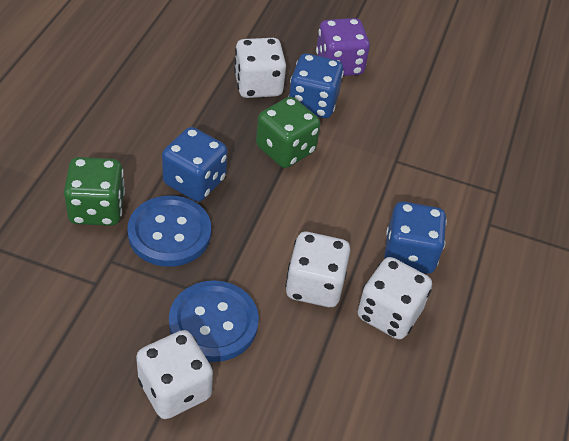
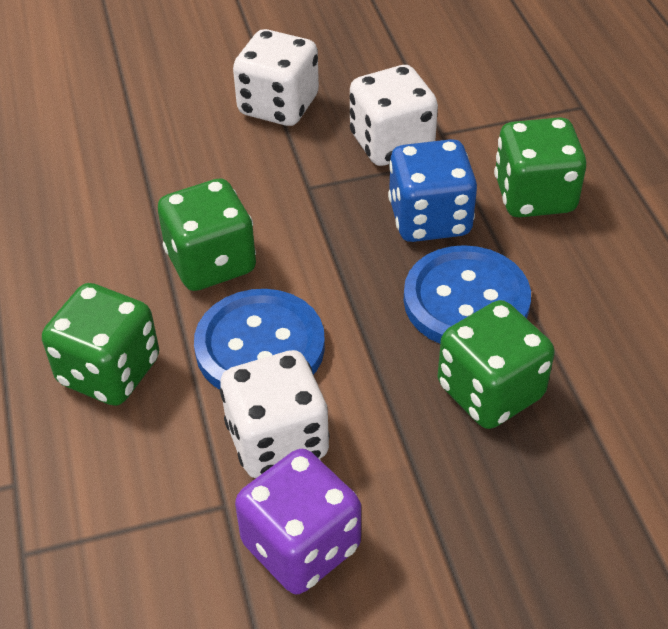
blue dice: 3 -> 1
green dice: 2 -> 4
white dice: 4 -> 3

